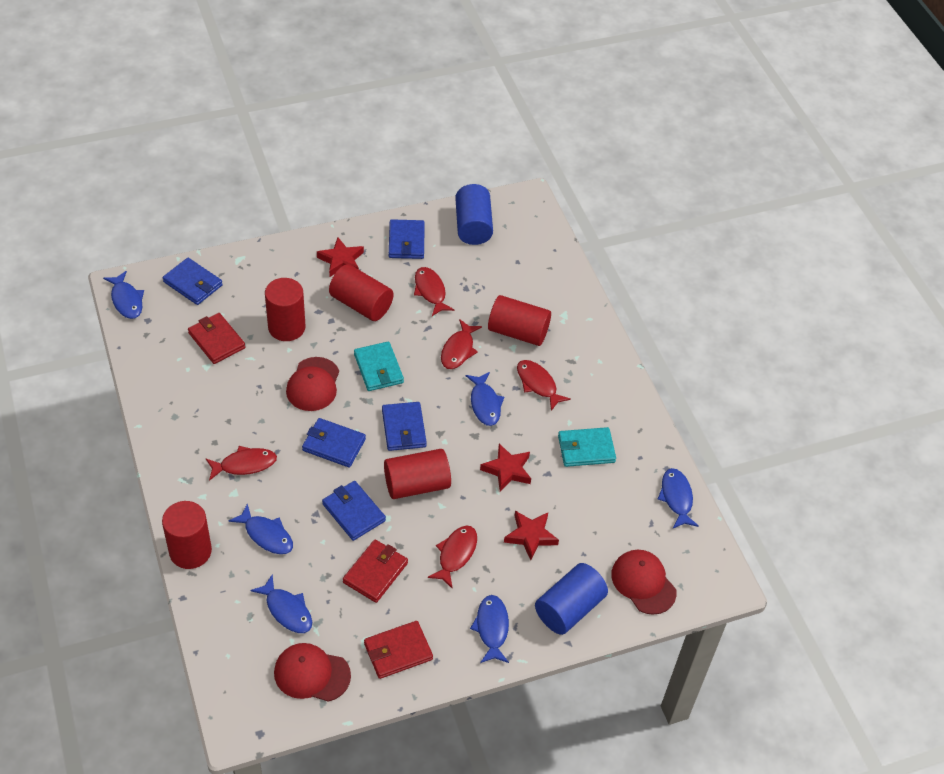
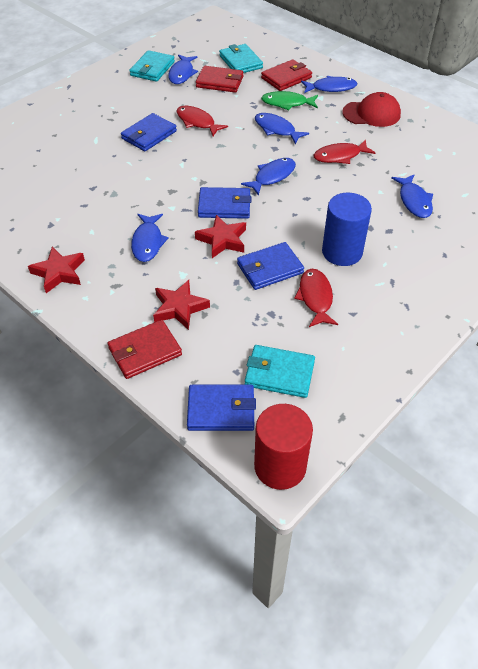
blue cylinder: 2 -> 1
blue wallet: 5 -> 4
green fish: 0 -> 1
red cap: 3 -> 1
red cylinder: 5 -> 1
red fish: 5 -> 3
turquoise wallet: 2 -> 3

